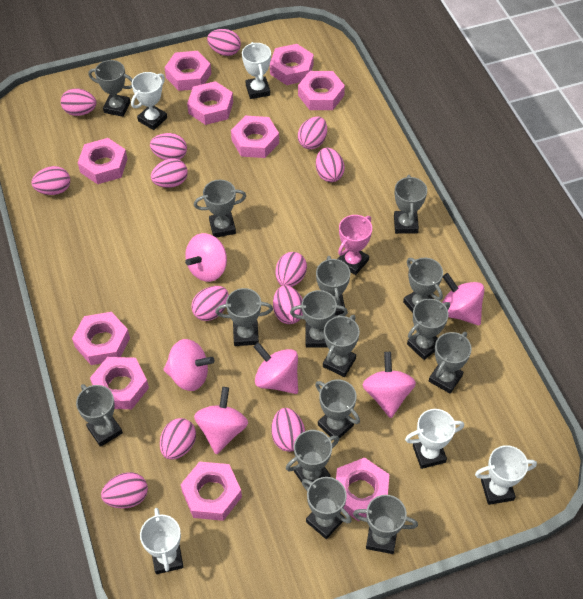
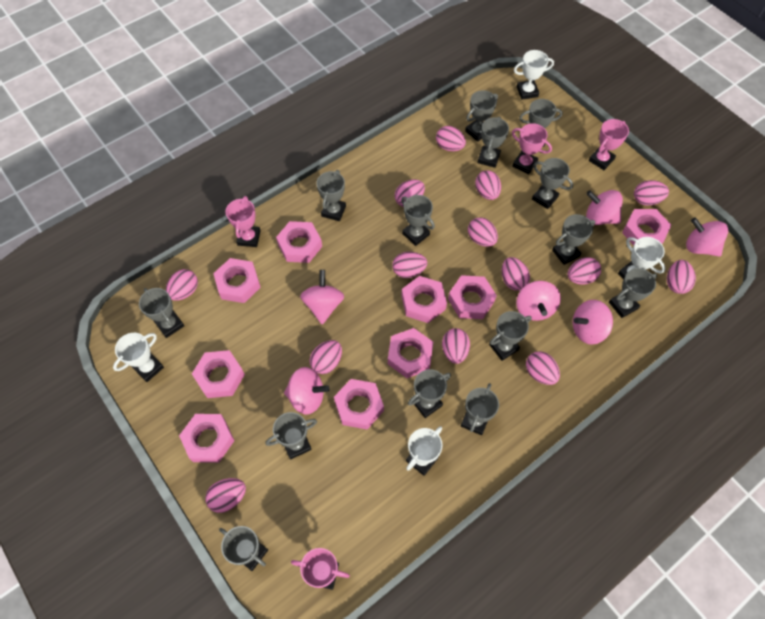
grey trophy: 15 -> 14
pink egg: 13 -> 14
pink nut: 10 -> 9
pink trophy: 1 -> 4
white trophy: 5 -> 4

